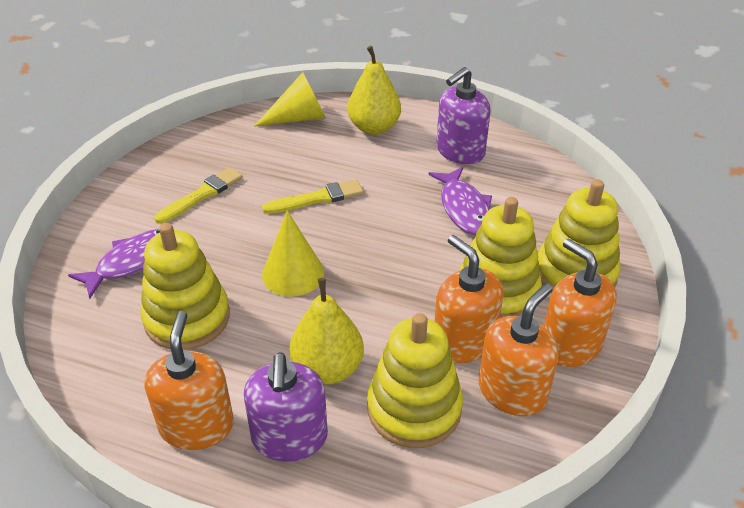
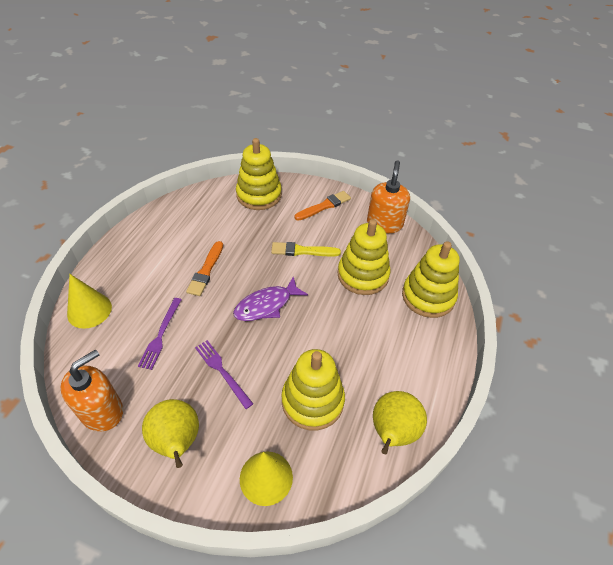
orange brush: 0 -> 2
orange soap dispenser: 4 -> 2
purple fish: 2 -> 1
purple fork: 0 -> 2
purple soap dispenser: 2 -> 0
yellow brush: 2 -> 1

